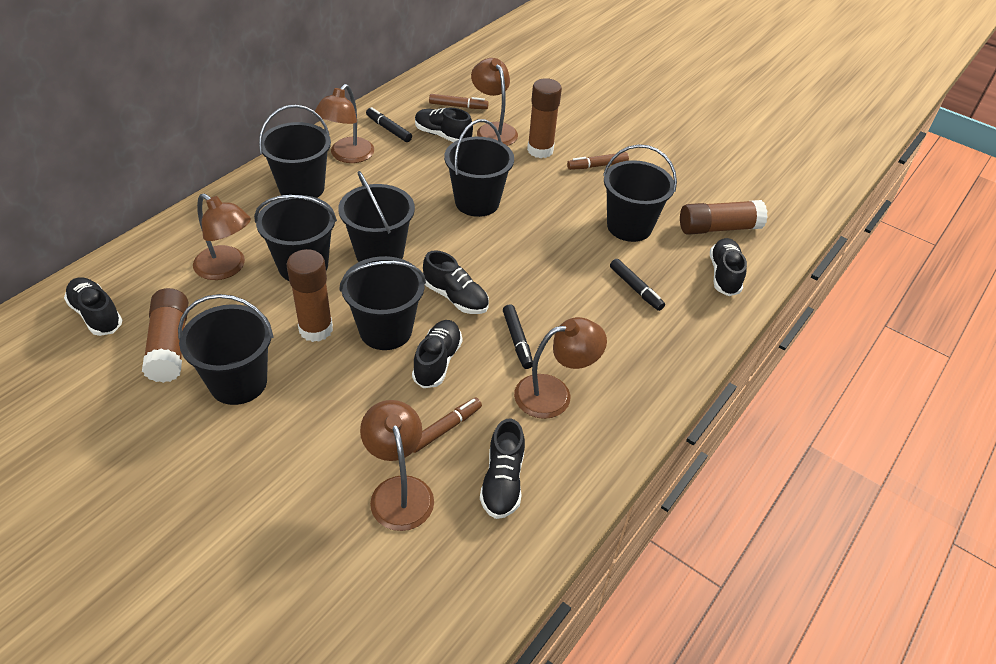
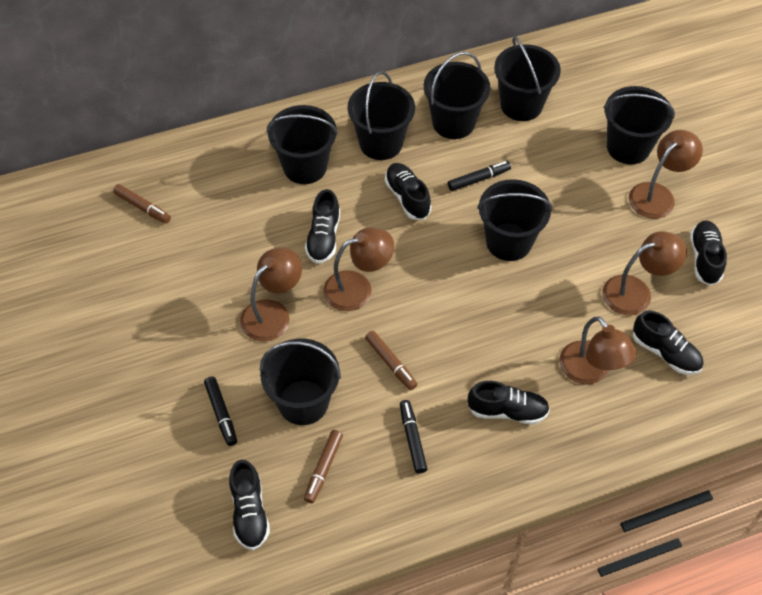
brown glue stick: 4 -> 0

